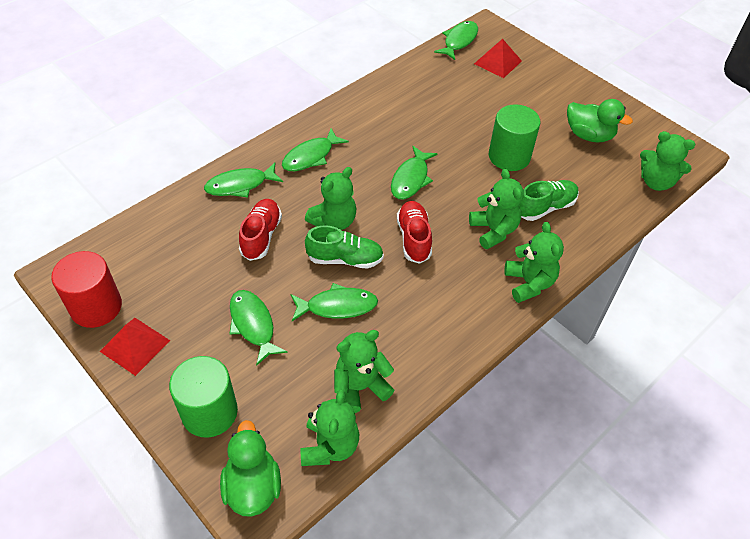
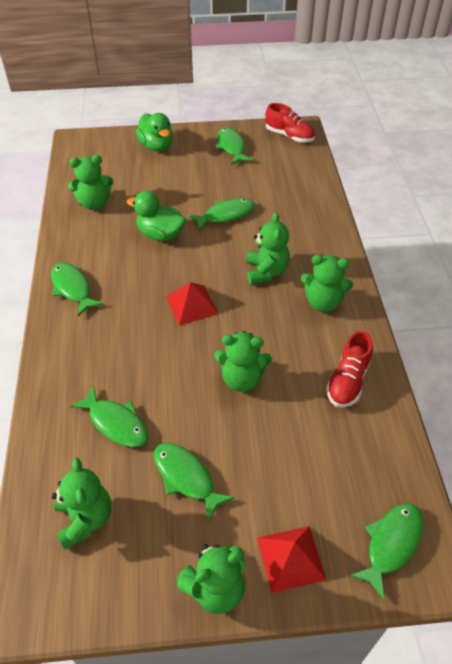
green cylinder: 2 -> 0
green shoe: 2 -> 0
red cylinder: 1 -> 0

